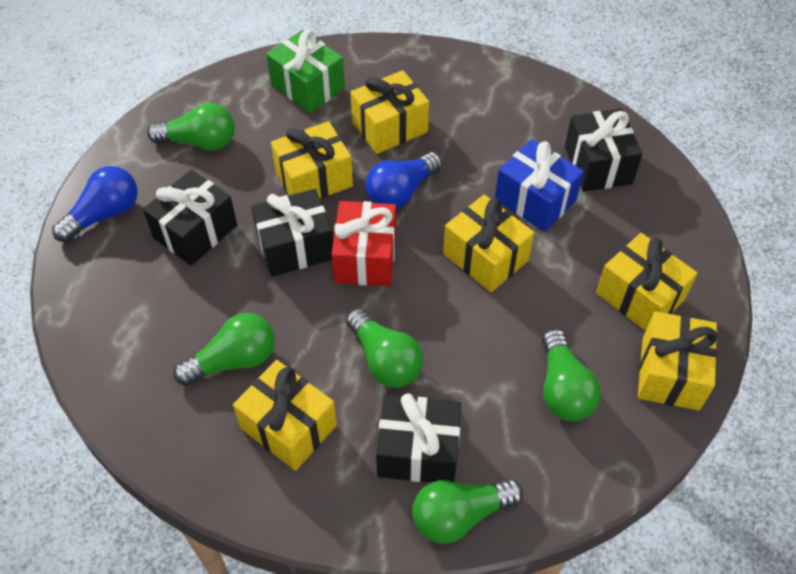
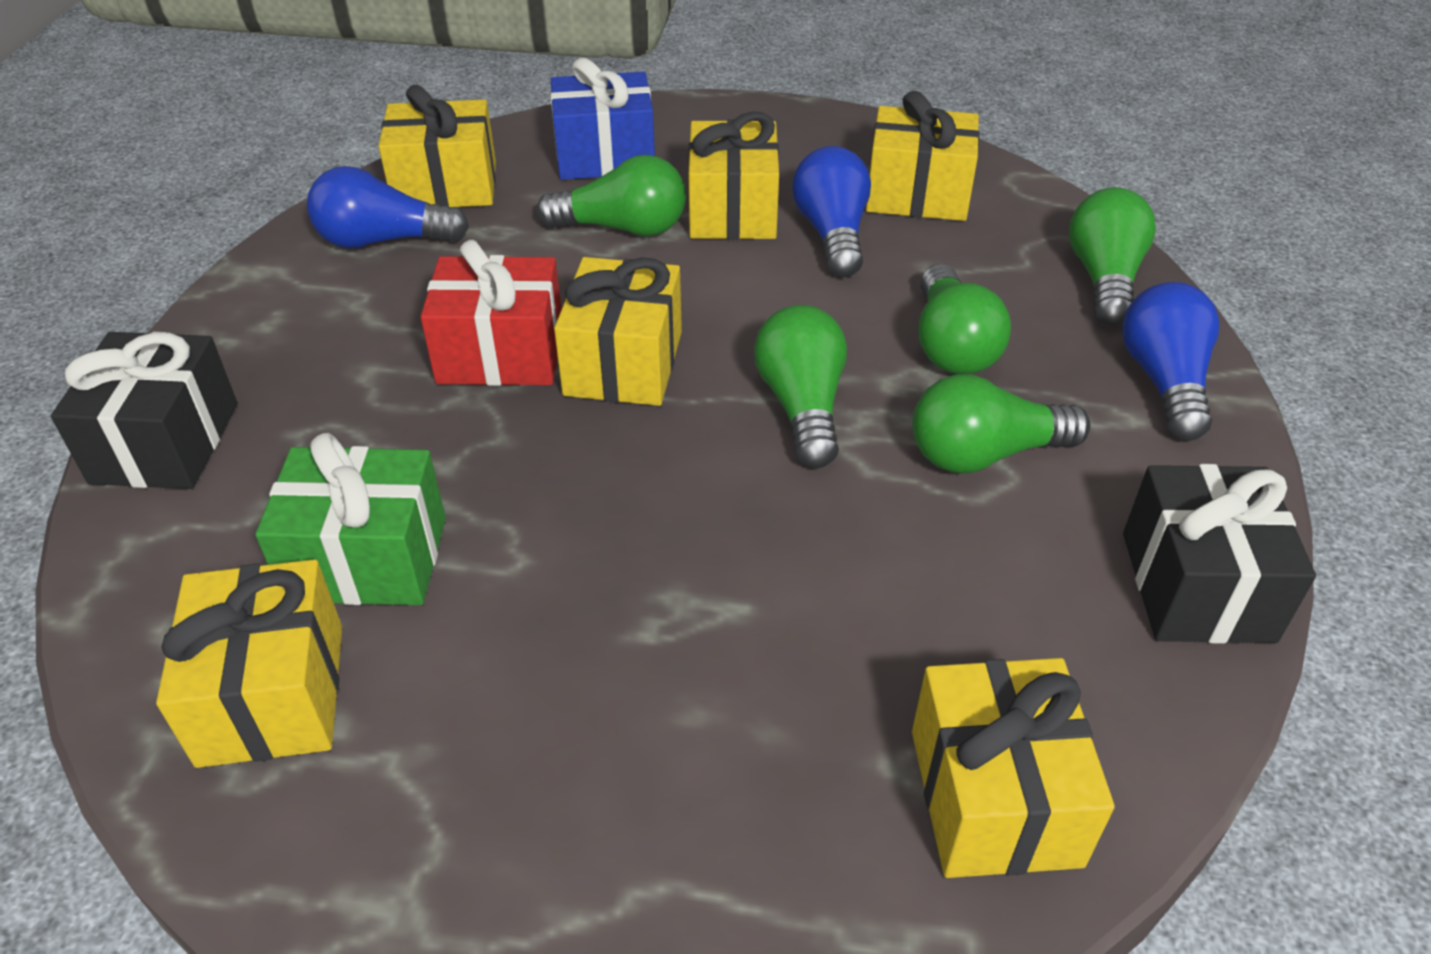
black gift: 4 -> 2
blue light bulb: 2 -> 3

